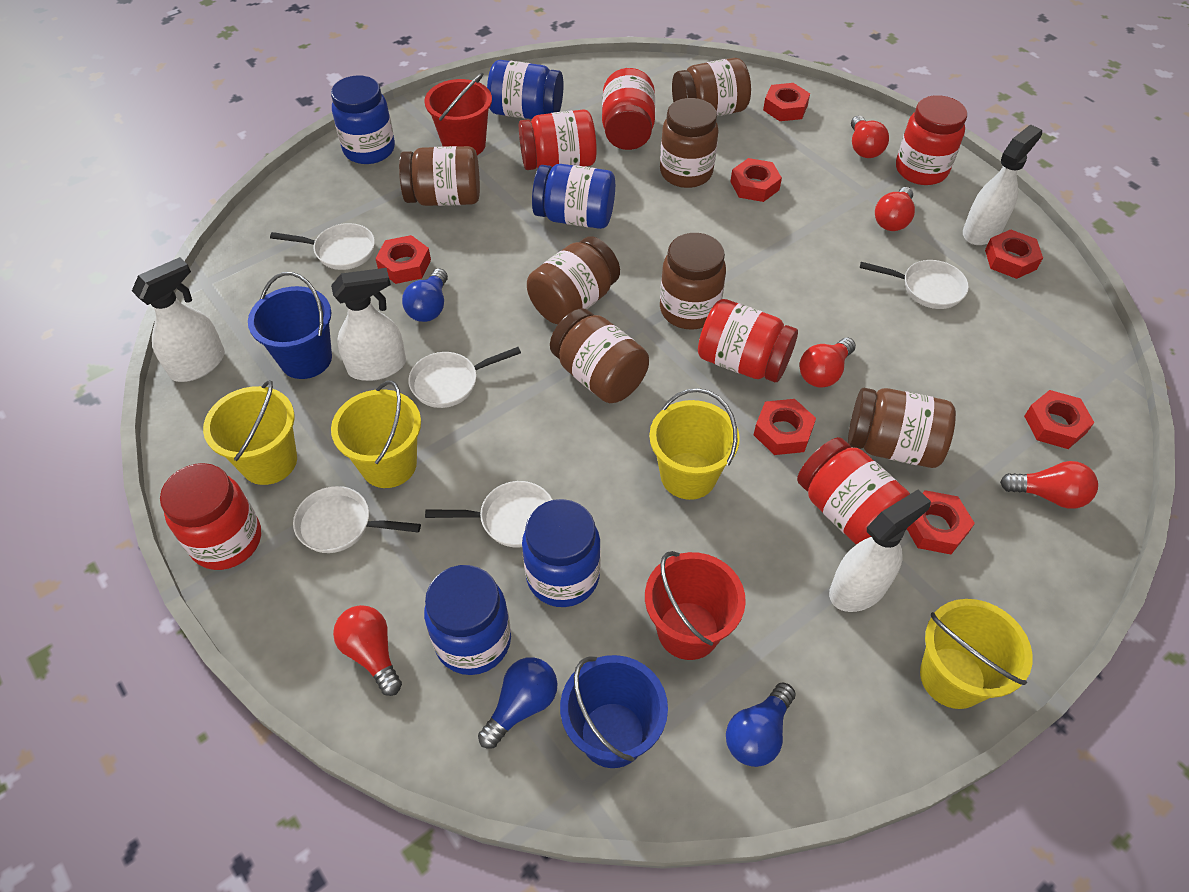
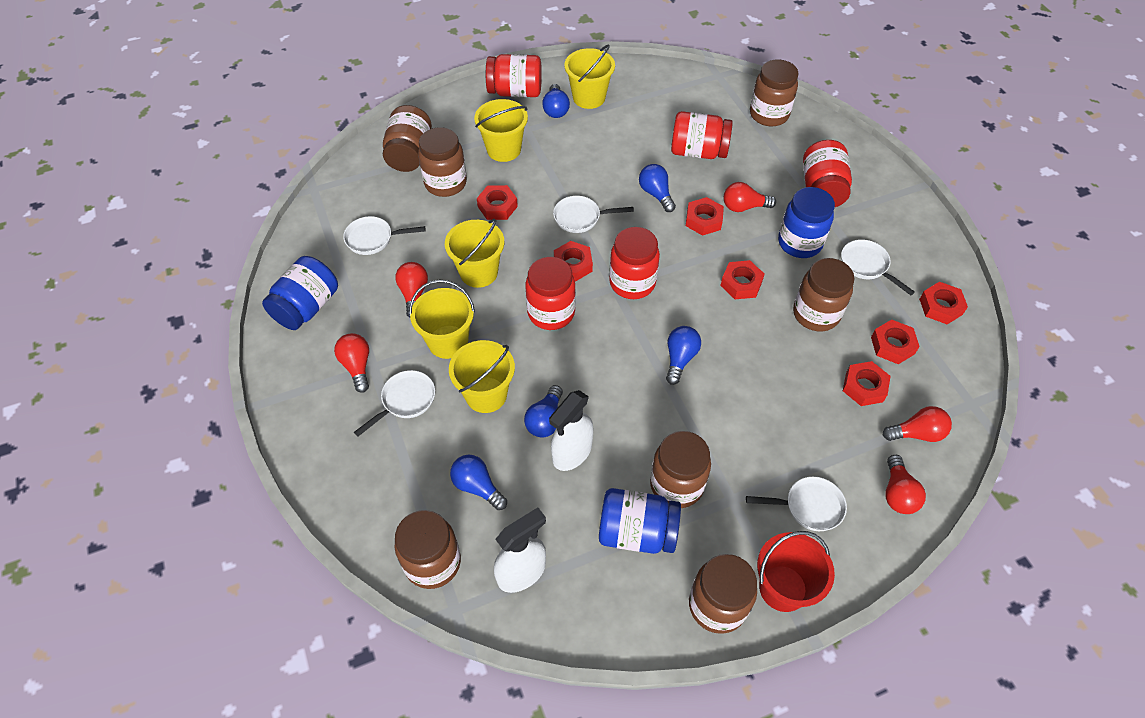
blue bucket: 2 -> 0
blue jar: 5 -> 3
blue light bulb: 3 -> 5
red bucket: 2 -> 1
red jar: 6 -> 5
white spray bottle: 4 -> 2
yellow bucket: 4 -> 5

